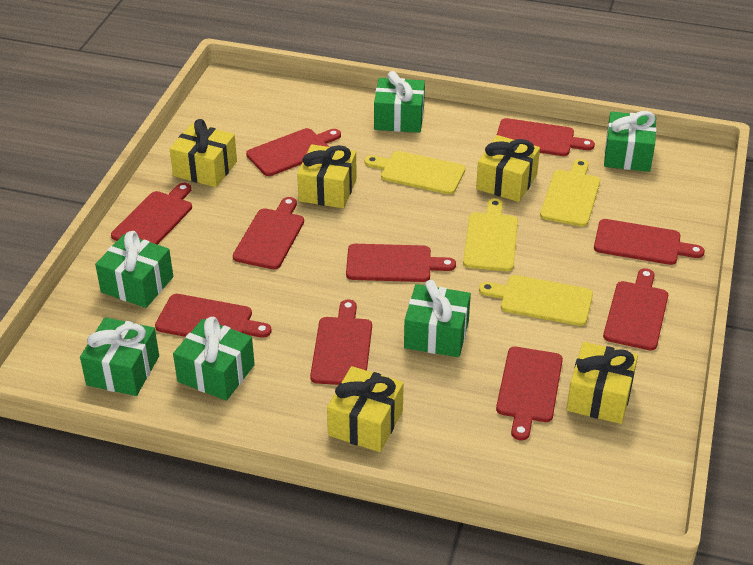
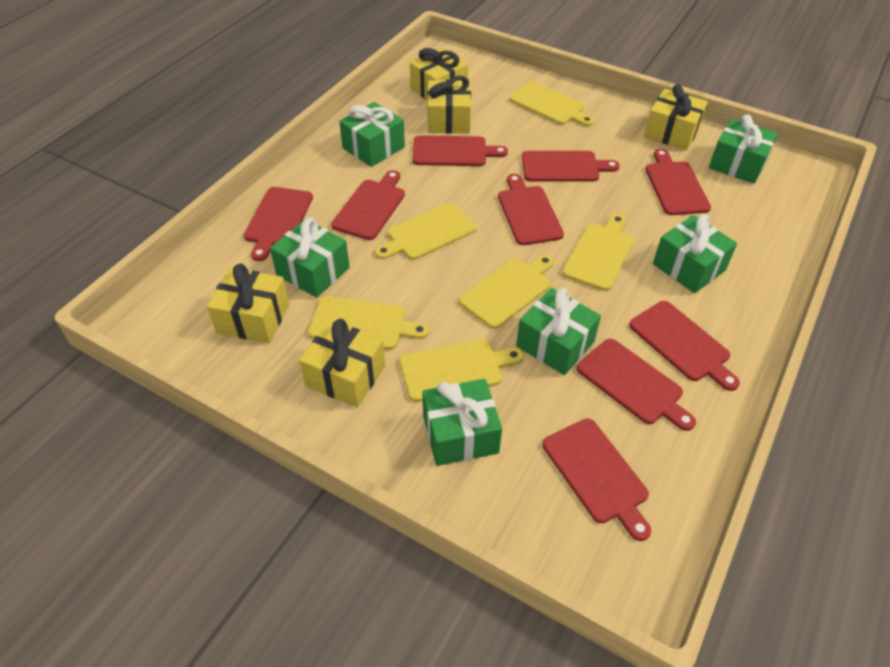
red cutting board: 10 -> 9
yellow cutting board: 4 -> 6

